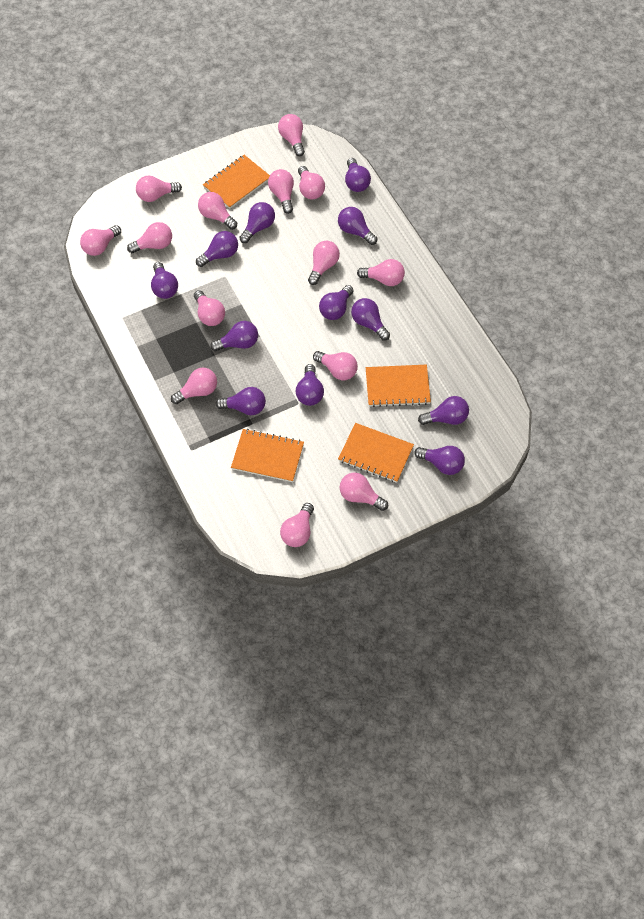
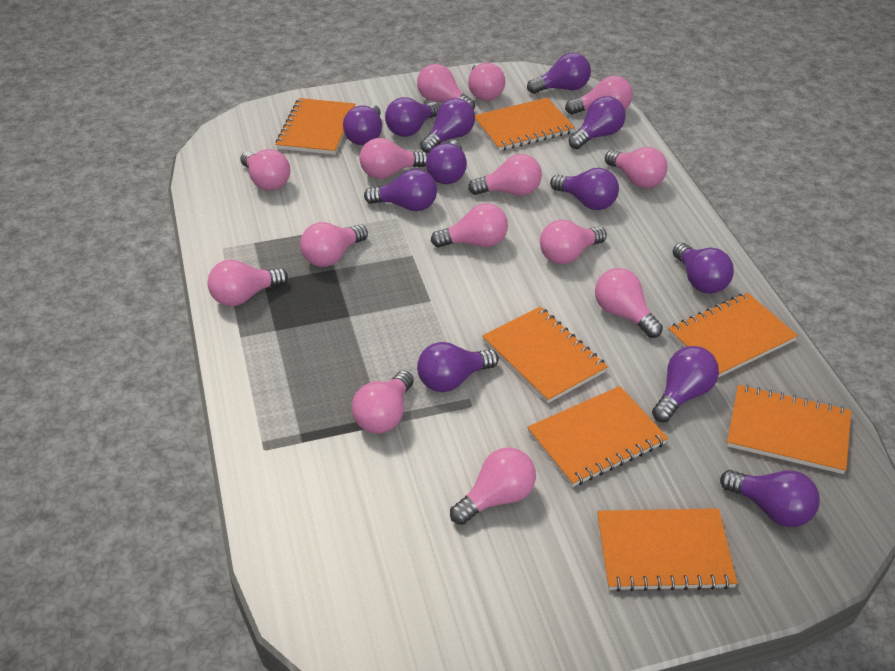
orange notebook: 4 -> 7

